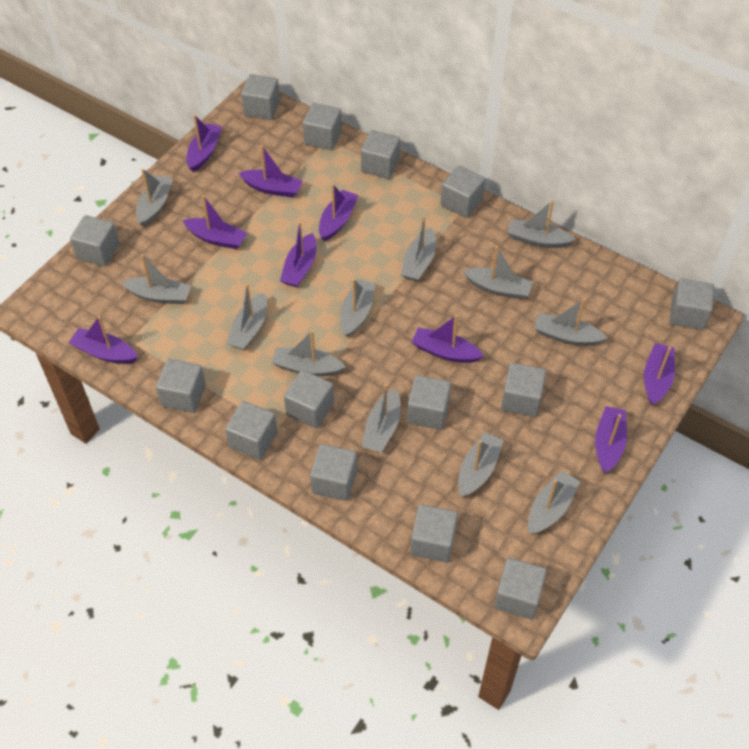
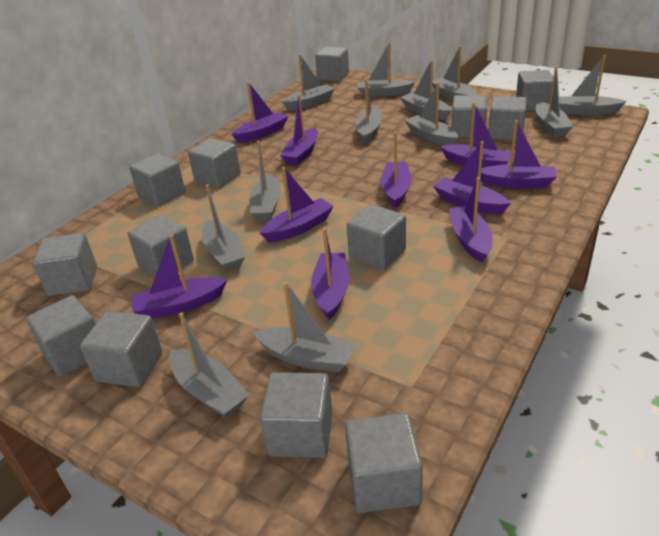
grey cube: 14 -> 13
purple boat: 9 -> 10

